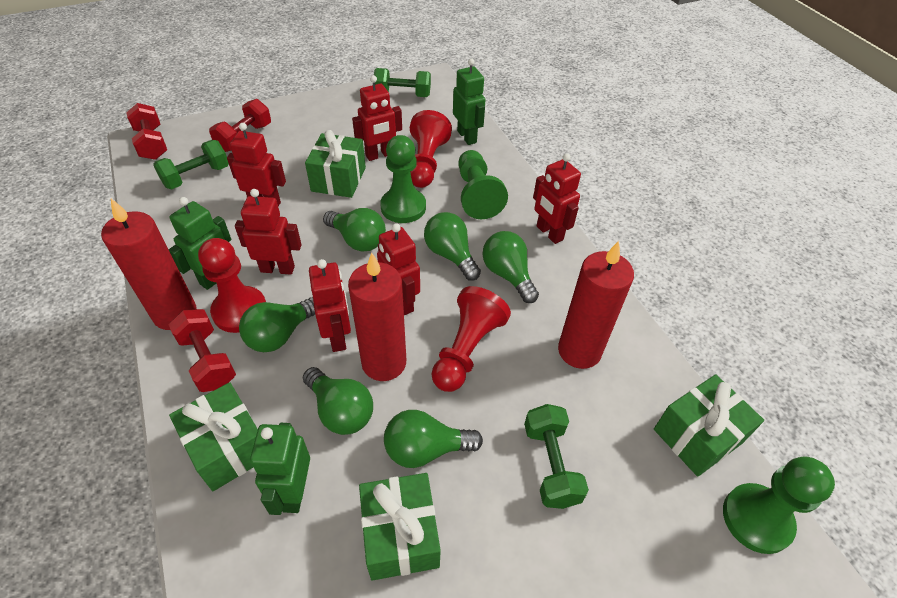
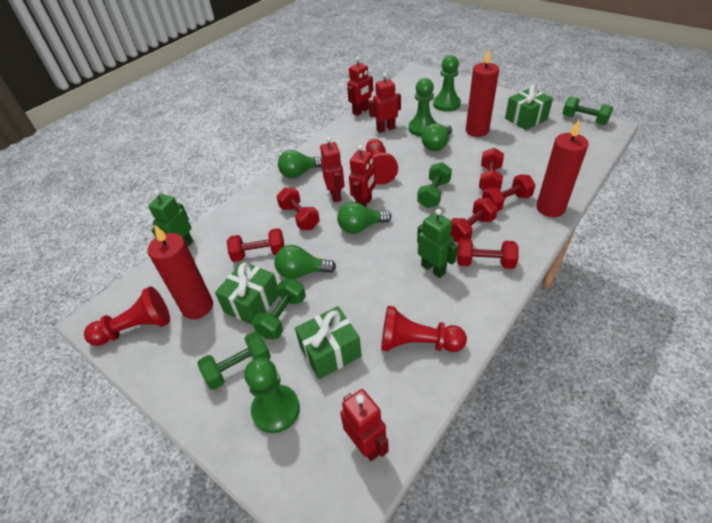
green dumbbell: 3 -> 4
green gift: 4 -> 3
green light bulb: 6 -> 4
green robot: 3 -> 2
red dumbbell: 3 -> 6
red robot: 6 -> 5

